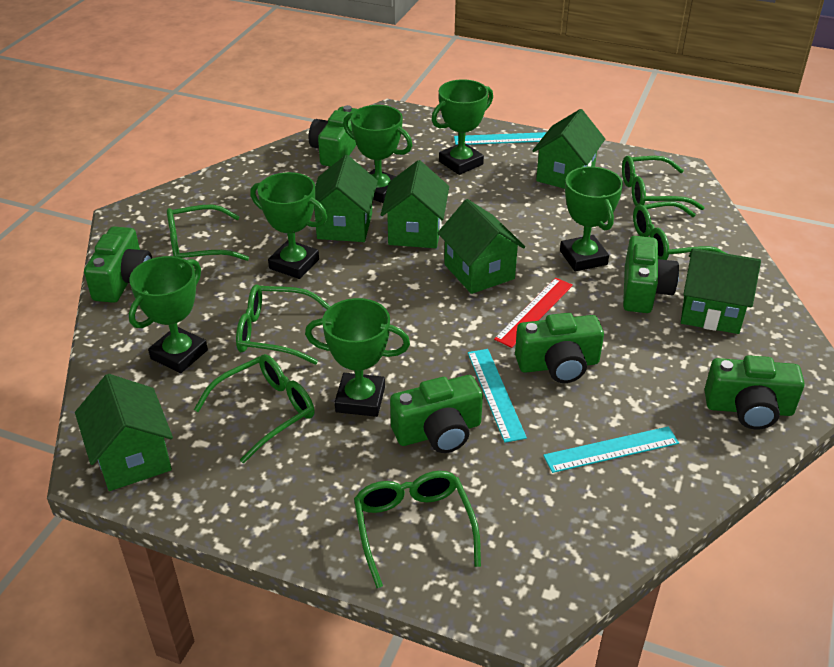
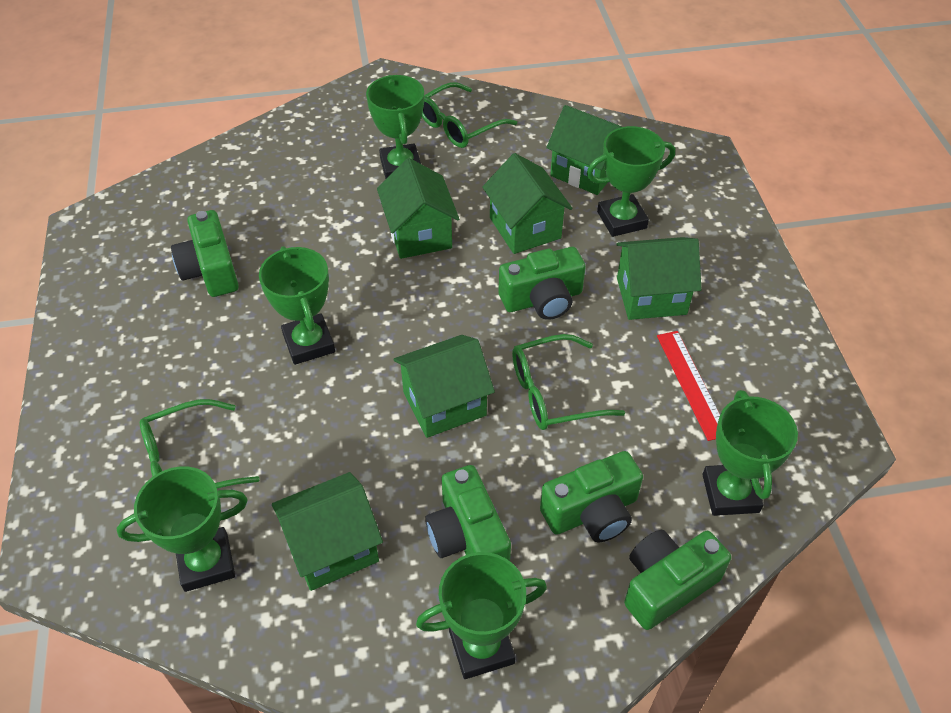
green camera: 6 -> 5
green glasses: 6 -> 3
turquoise ruler: 3 -> 0

